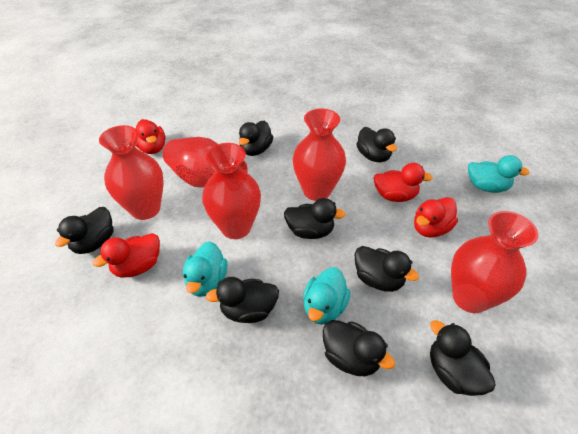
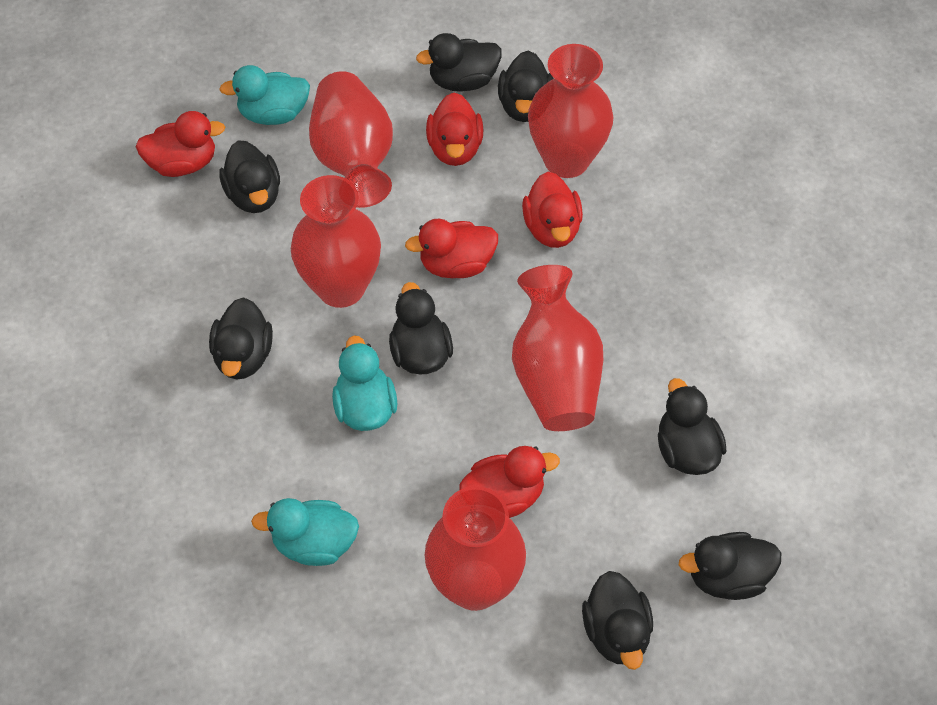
red duck: 4 -> 5

